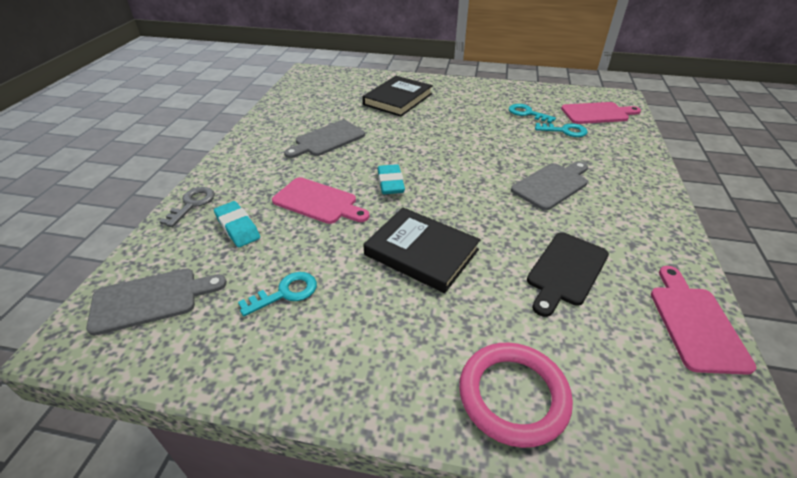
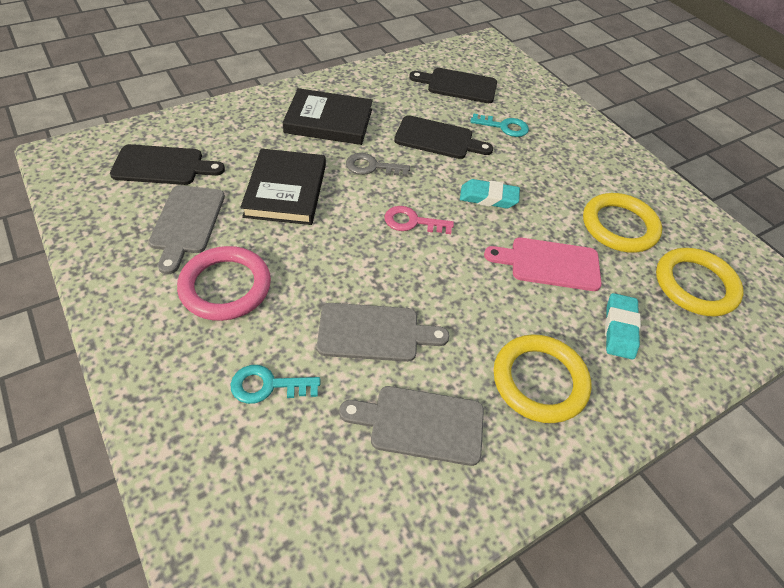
black cutting board: 1 -> 3
pink cutting board: 3 -> 1
pink key: 0 -> 1
turquoise key: 3 -> 2
yellow ring: 0 -> 3

